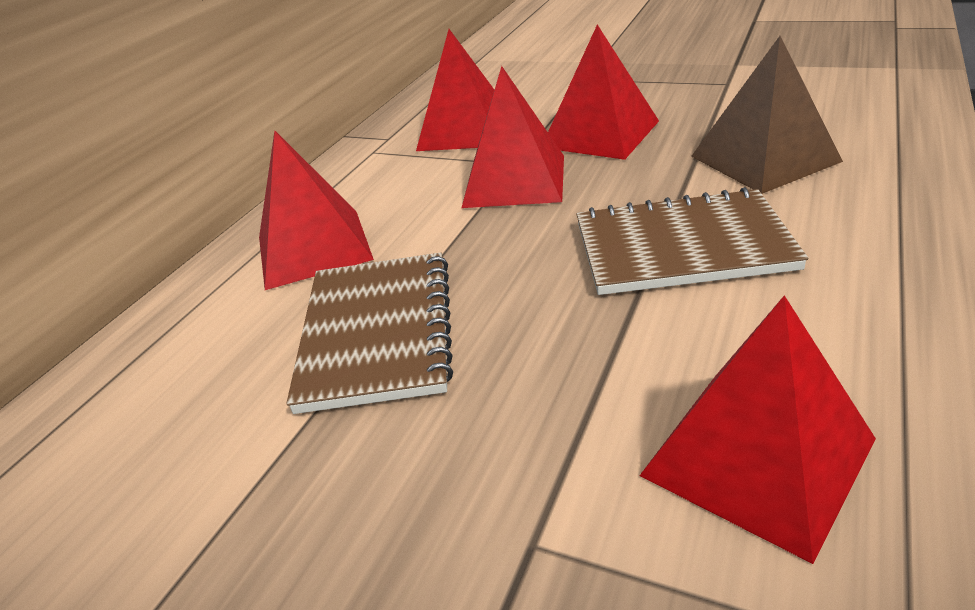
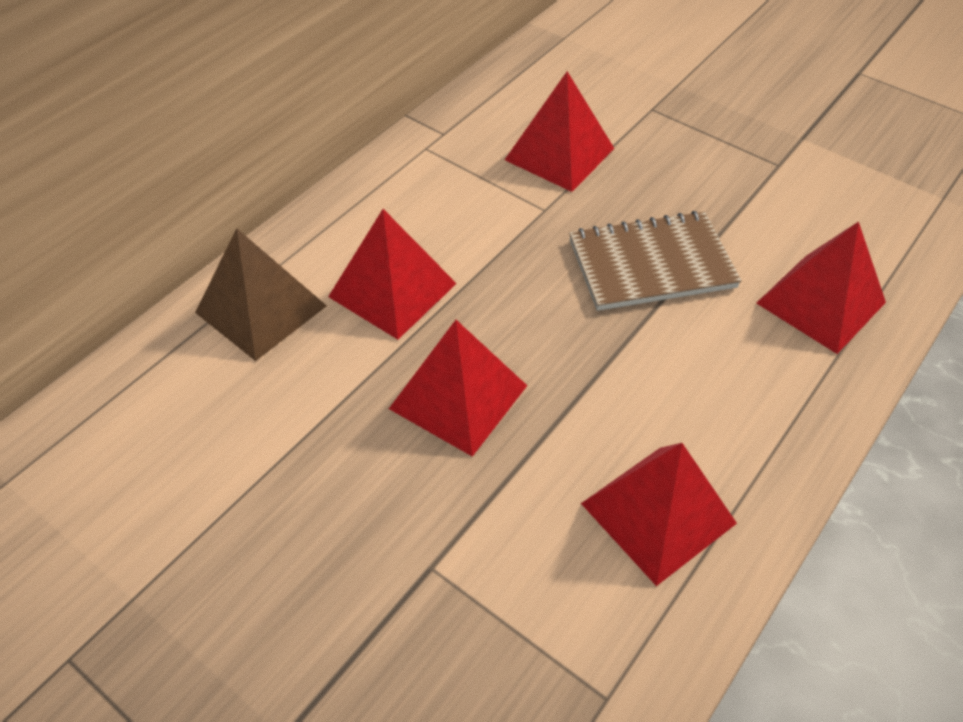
brown notebook: 2 -> 1

